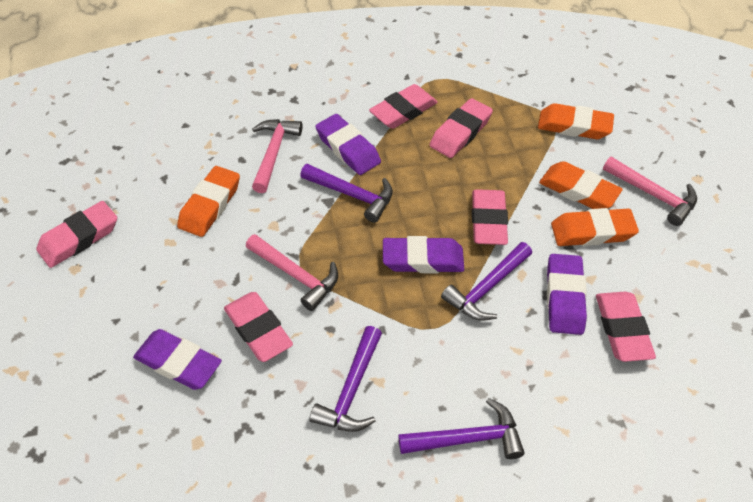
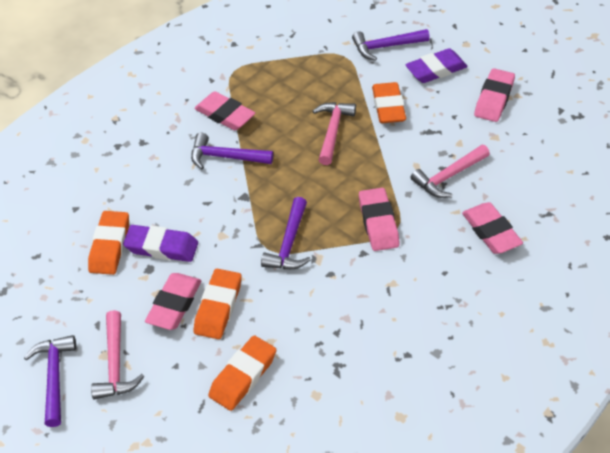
pink eraser: 6 -> 5
purple eraser: 4 -> 2

